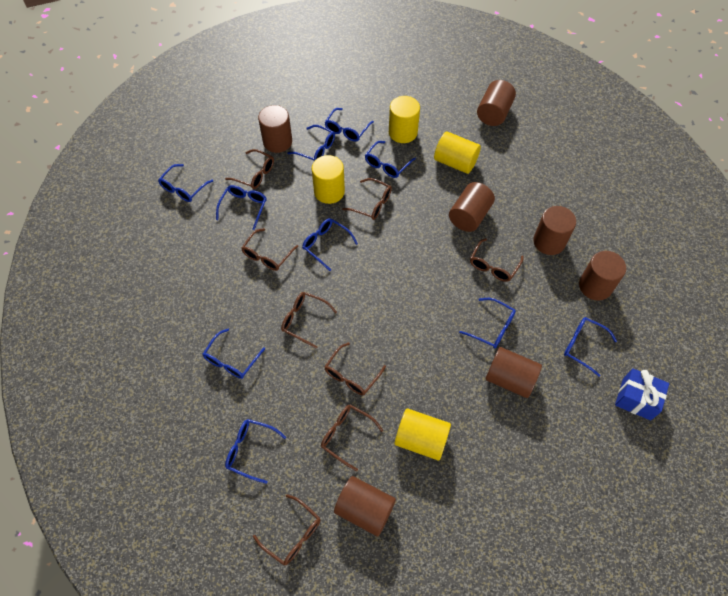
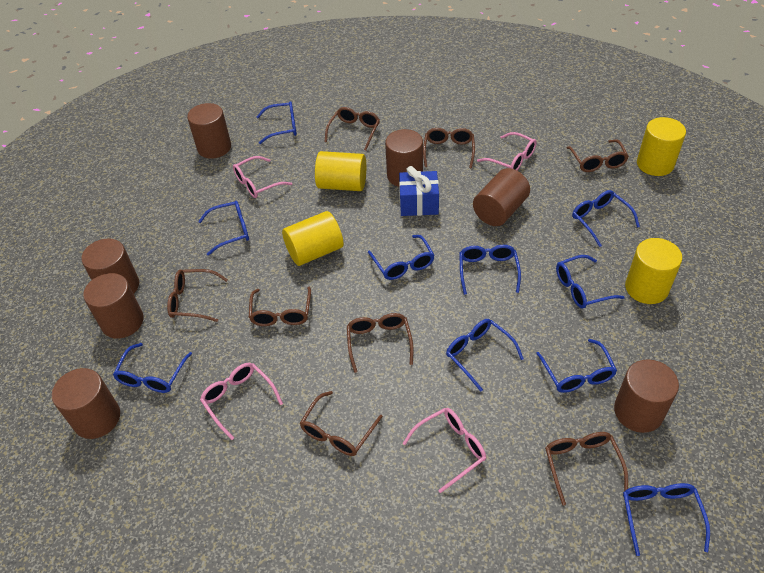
pink glasses: 0 -> 4

